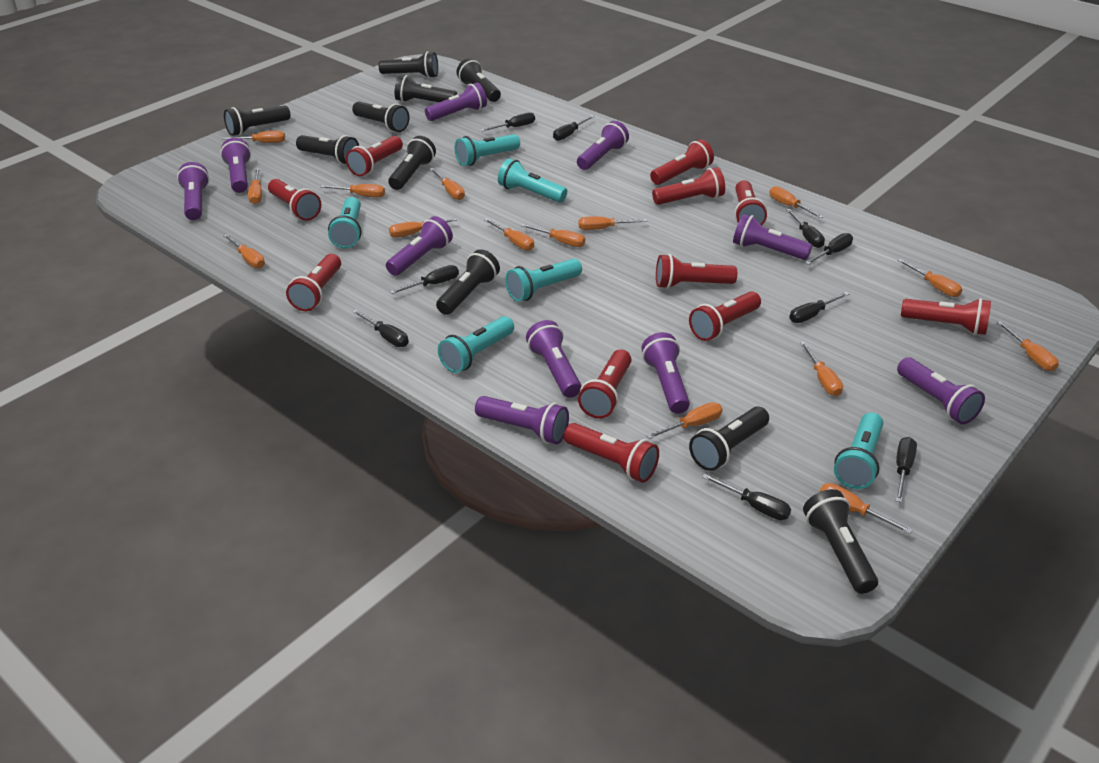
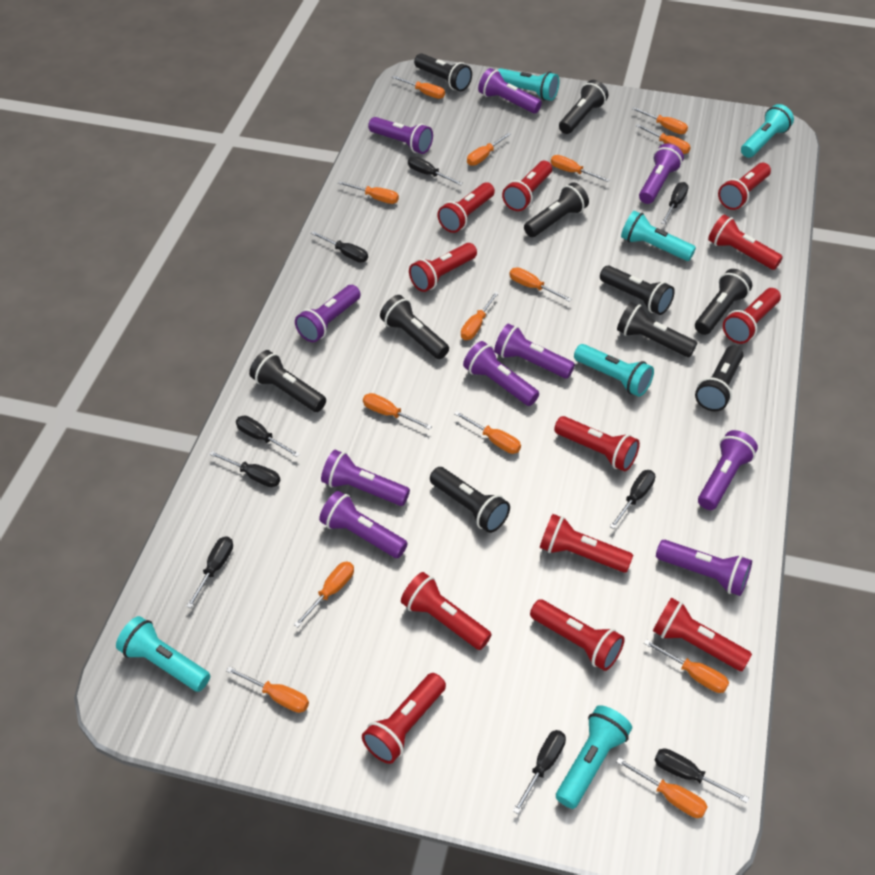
orange screwdriver: 15 -> 14
red flashlight: 11 -> 12

